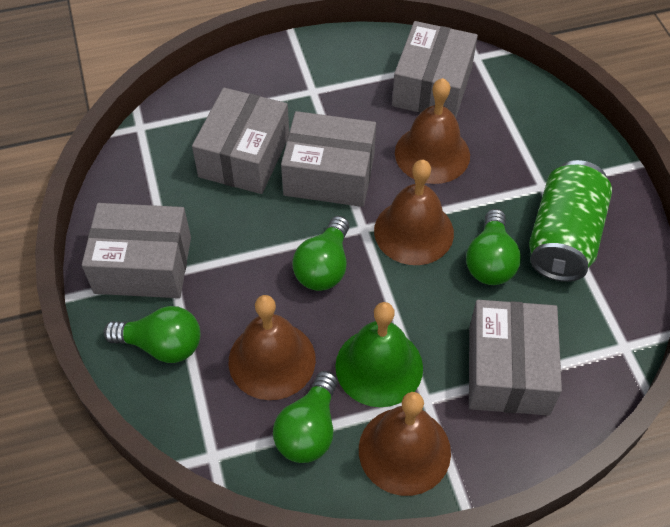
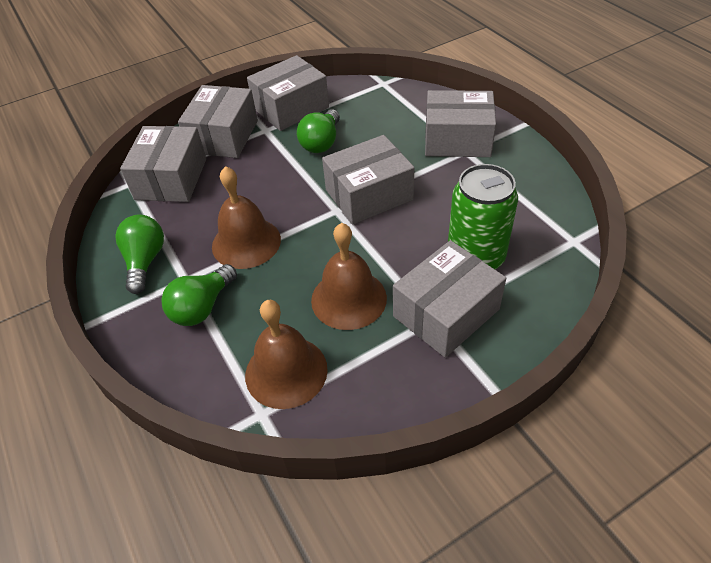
brown bell: 4 -> 3
green bell: 1 -> 0
green light bulb: 4 -> 3
grey box: 5 -> 6

